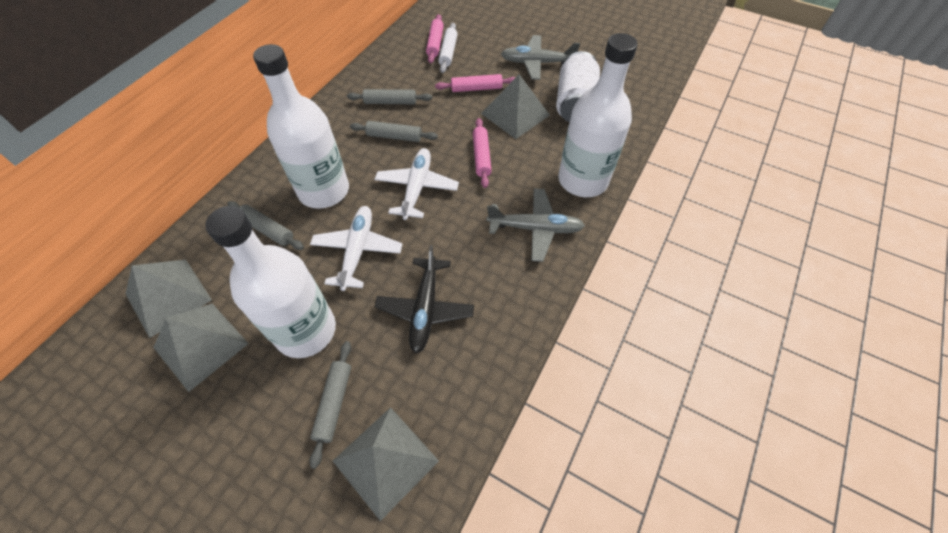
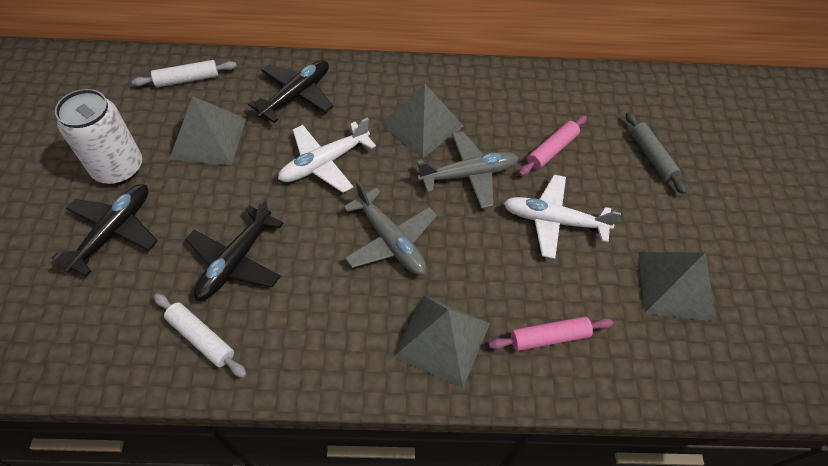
black plane: 1 -> 3
grey rolling pin: 4 -> 1
pink rolling pin: 3 -> 2
white bottle: 3 -> 0
white rolling pin: 1 -> 2

